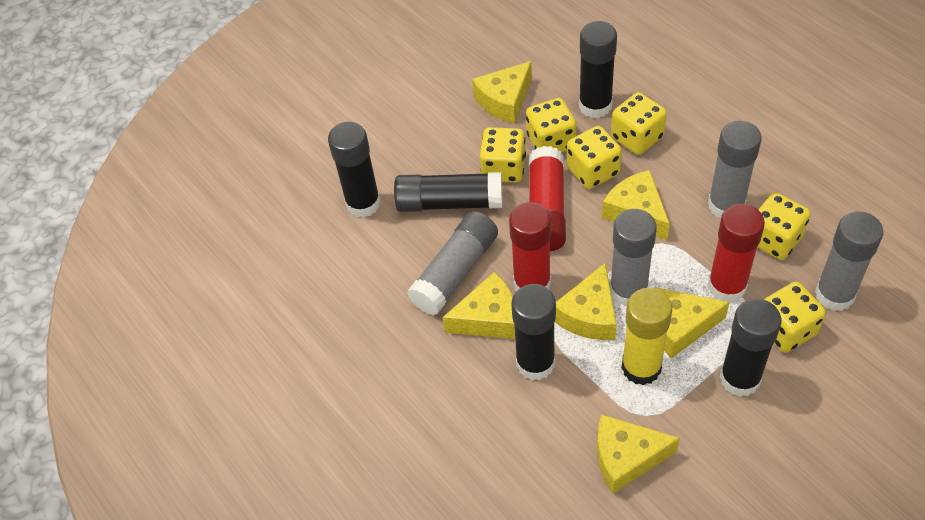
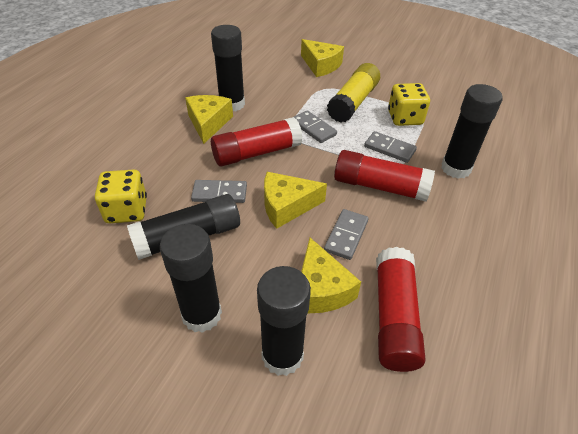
grey domino: 0 -> 4
grey glue stick: 4 -> 0
yellow cheese: 6 -> 4
yellow dice: 6 -> 2

